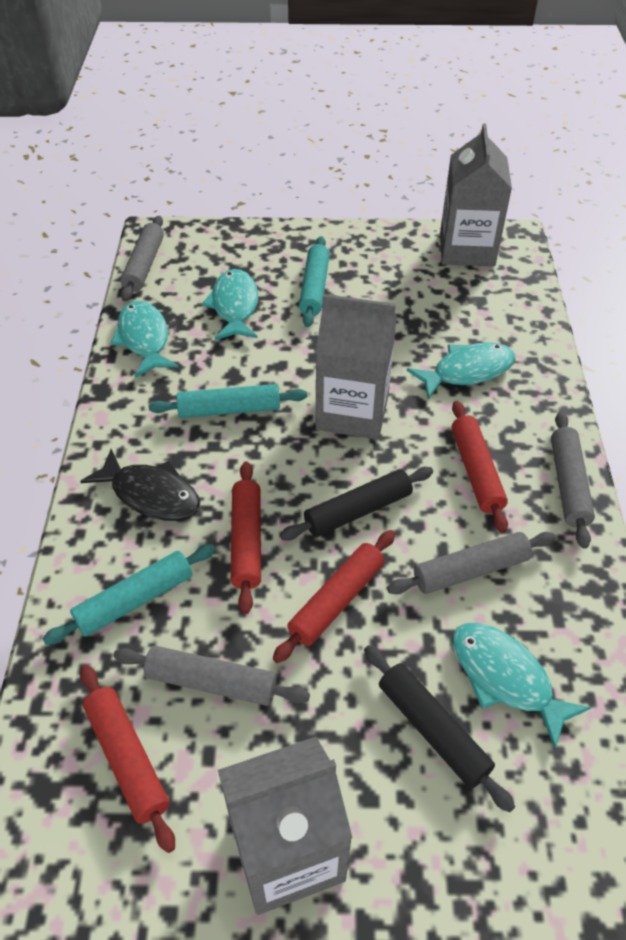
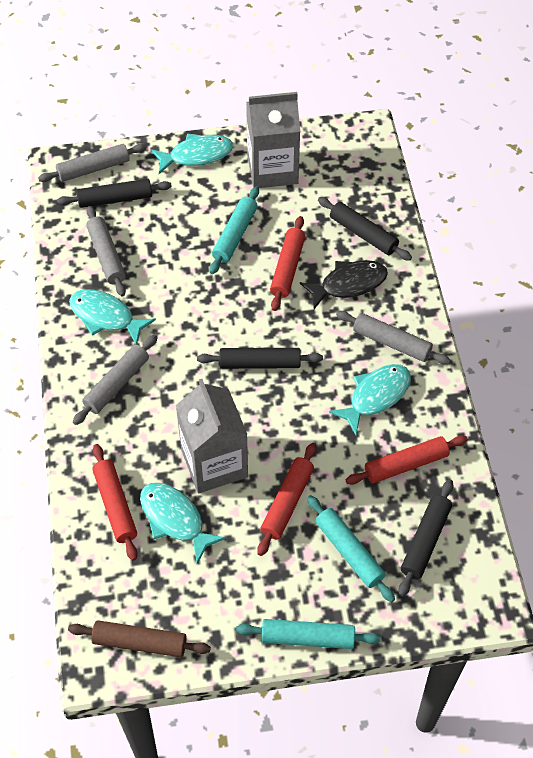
black rolling pin: 2 -> 4
brown rolling pin: 0 -> 1
grey carton: 3 -> 2

